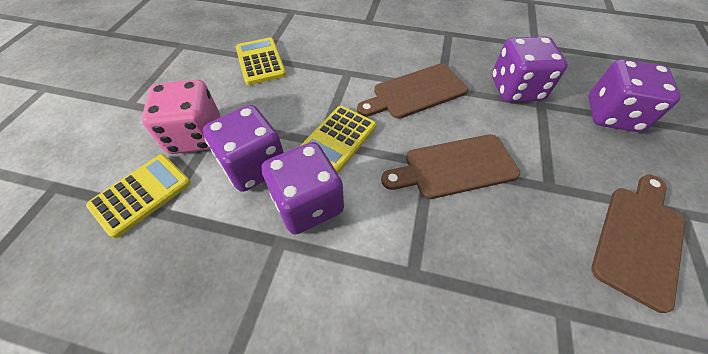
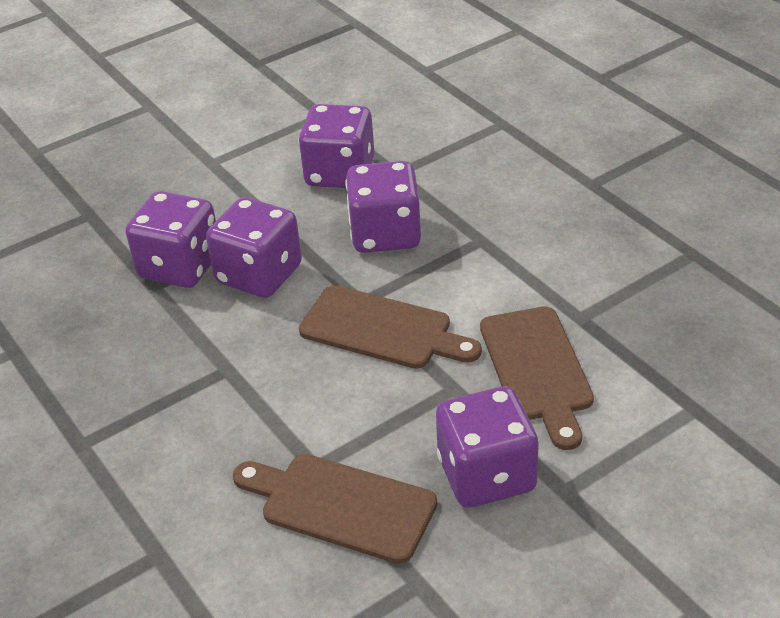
pink dice: 1 -> 0
purple dice: 4 -> 5
yellow calculator: 3 -> 0

